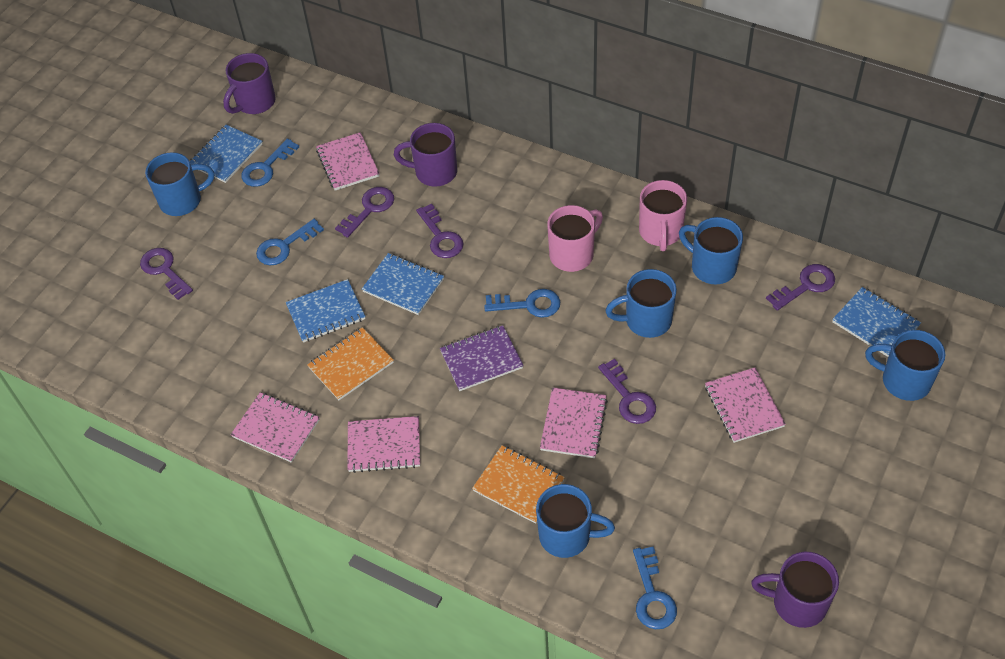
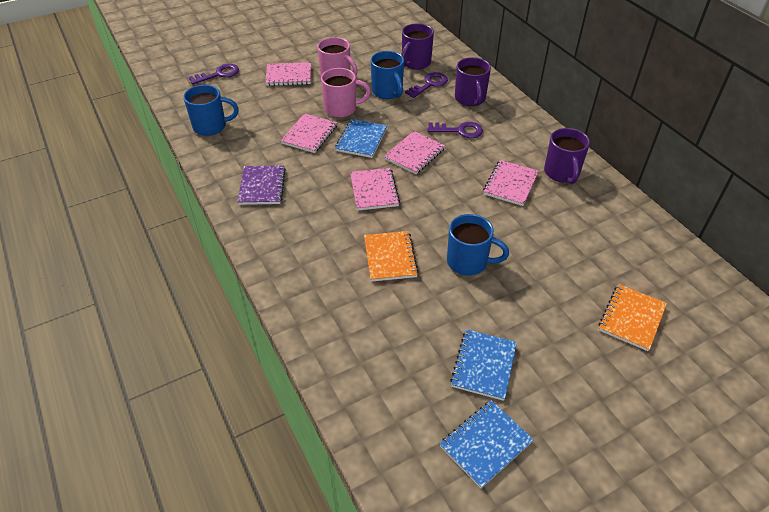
blue key: 4 -> 0
blue mug: 5 -> 3
blue notebook: 4 -> 3
purple key: 5 -> 3

